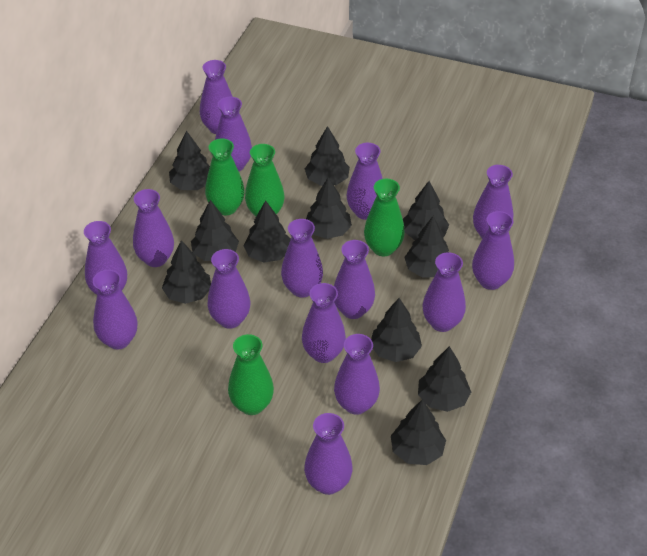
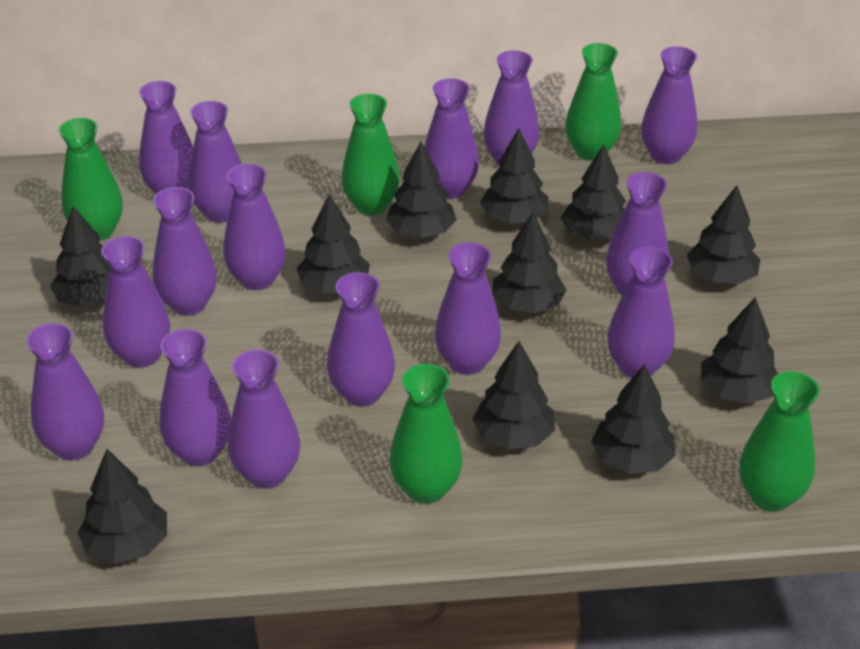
green vase: 4 -> 5

